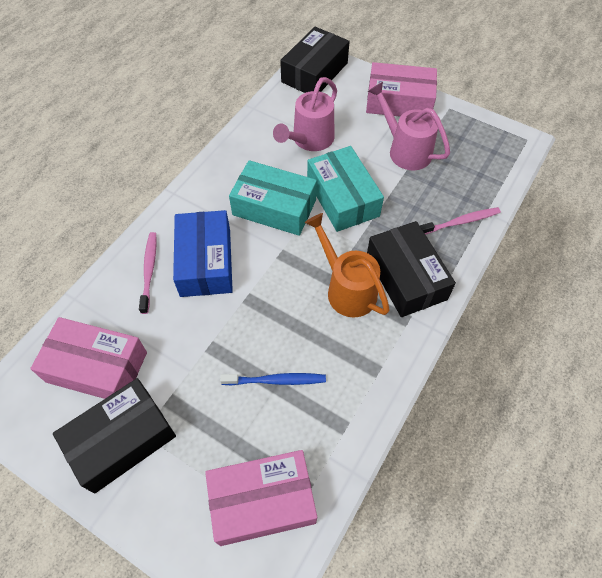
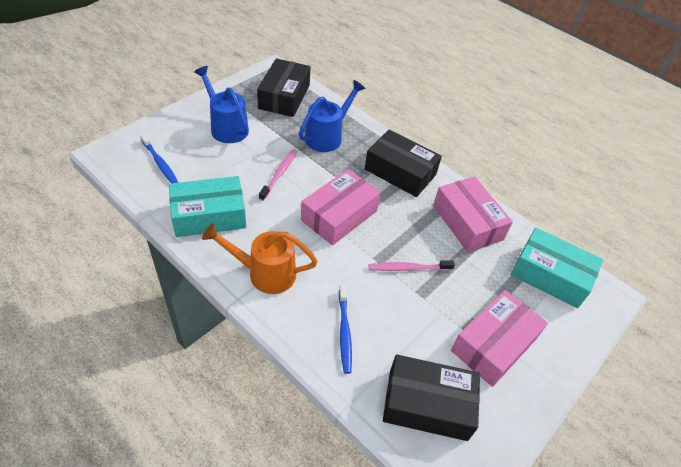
blue box: 1 -> 0
blue toothbrush: 1 -> 2
blue watering can: 0 -> 2
pink watering can: 2 -> 0

